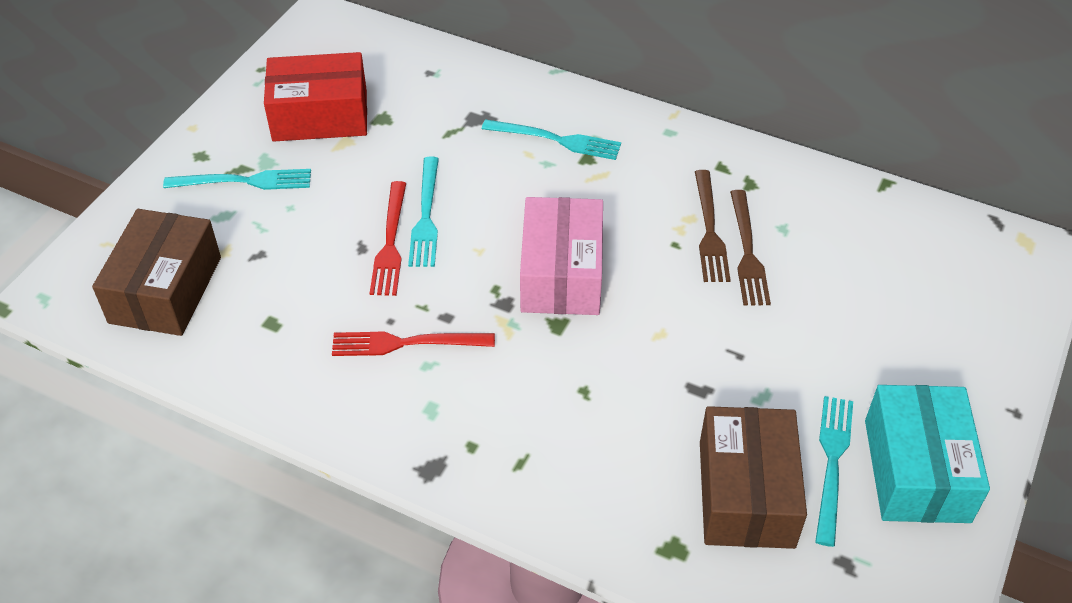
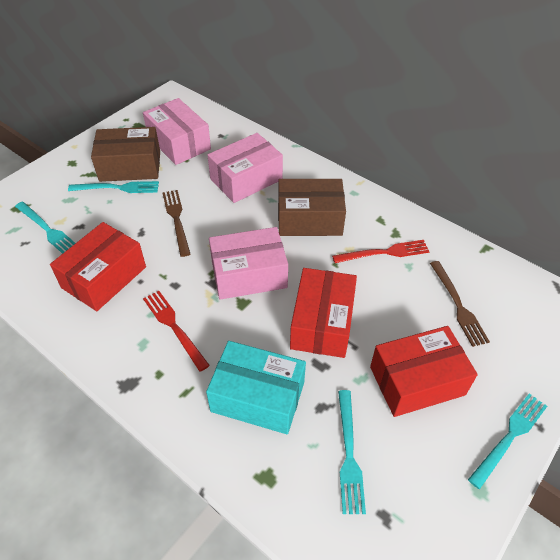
pink box: 1 -> 3
red box: 1 -> 3

